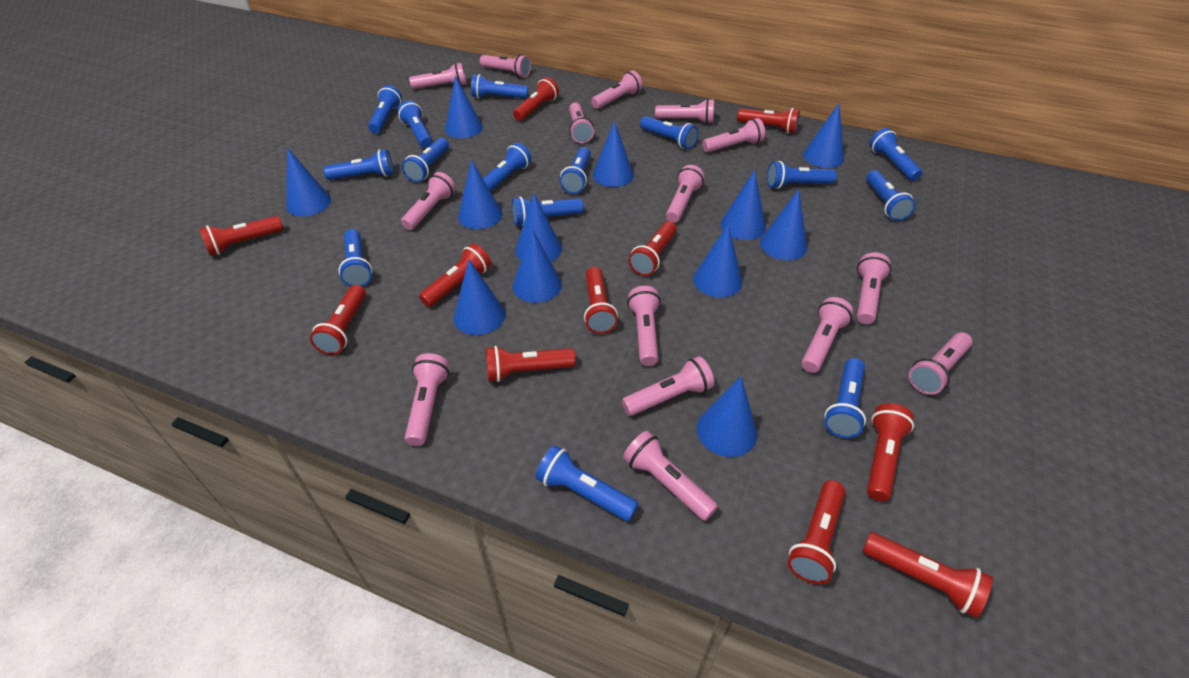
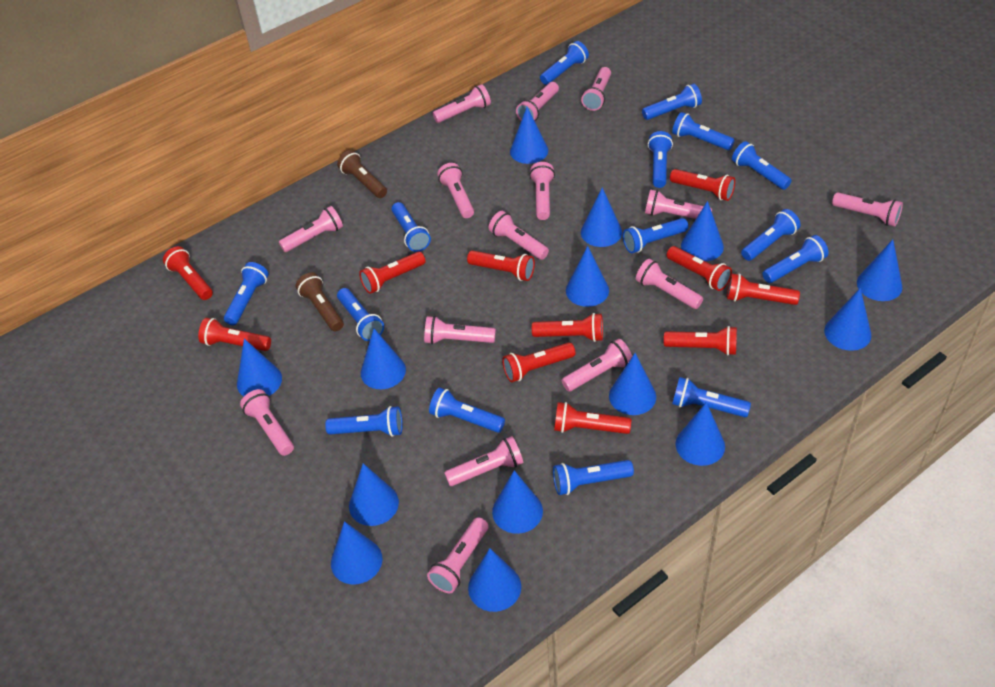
blue cone: 12 -> 14
brown flashlight: 0 -> 2

